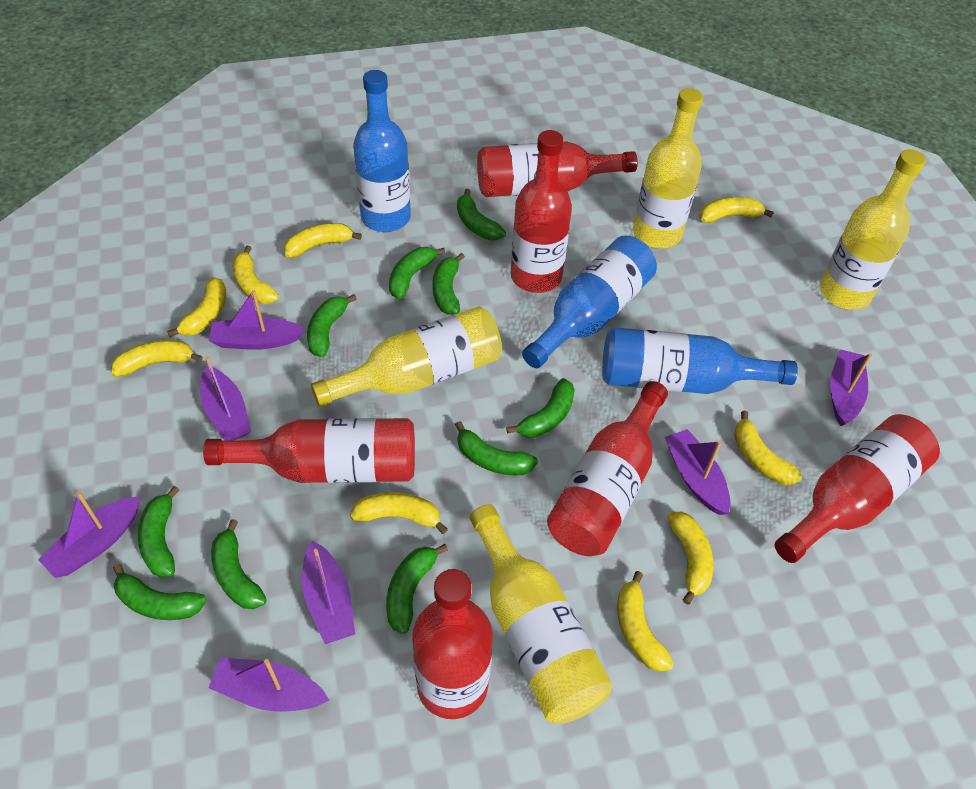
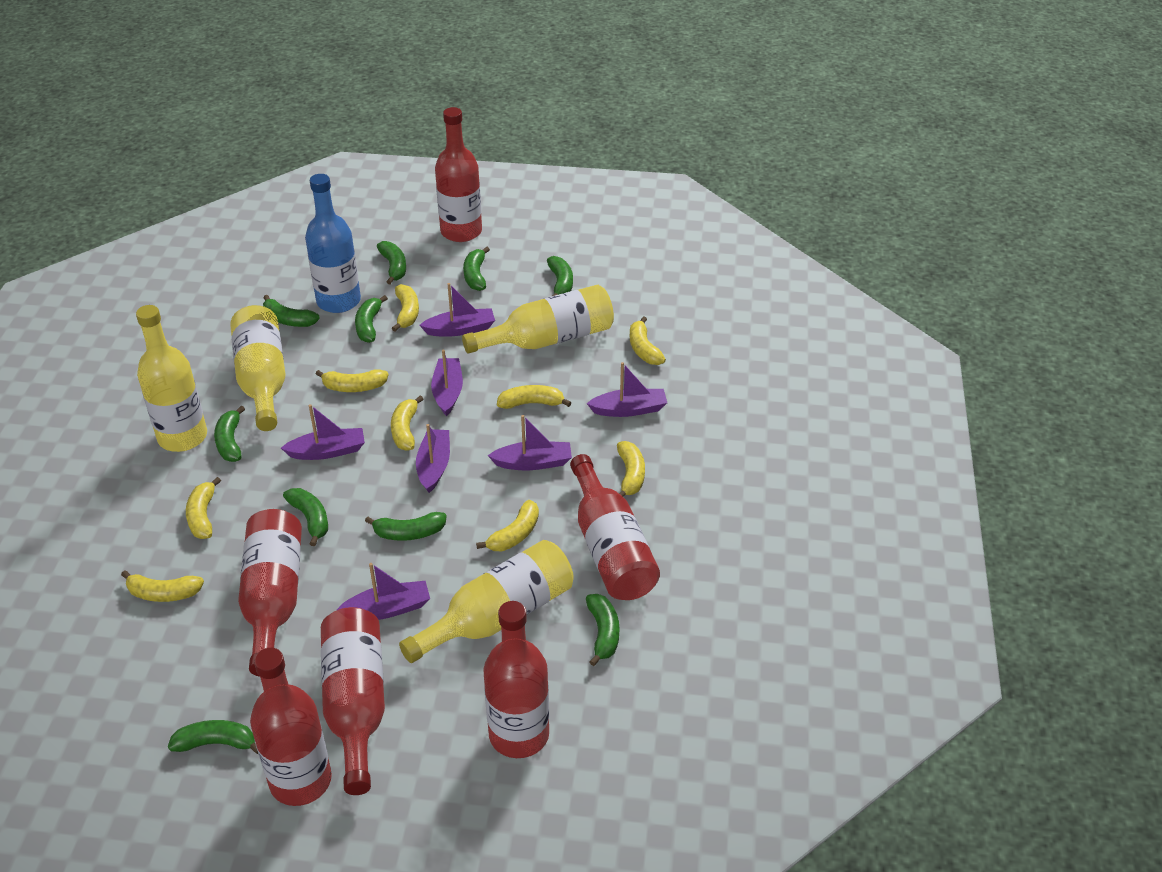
blue bottle: 3 -> 1

